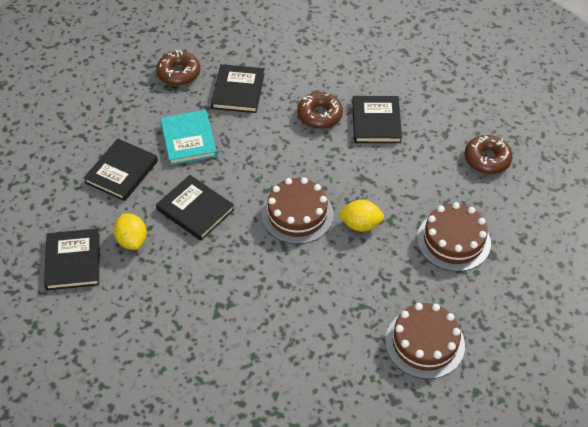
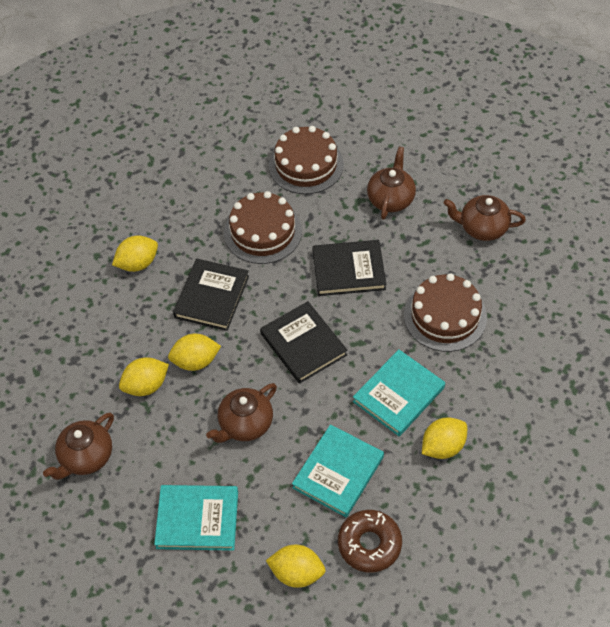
black book: 5 -> 3
brown donut: 3 -> 1
brown teapot: 0 -> 4
turquoise book: 1 -> 3
yellow lemon: 2 -> 5

